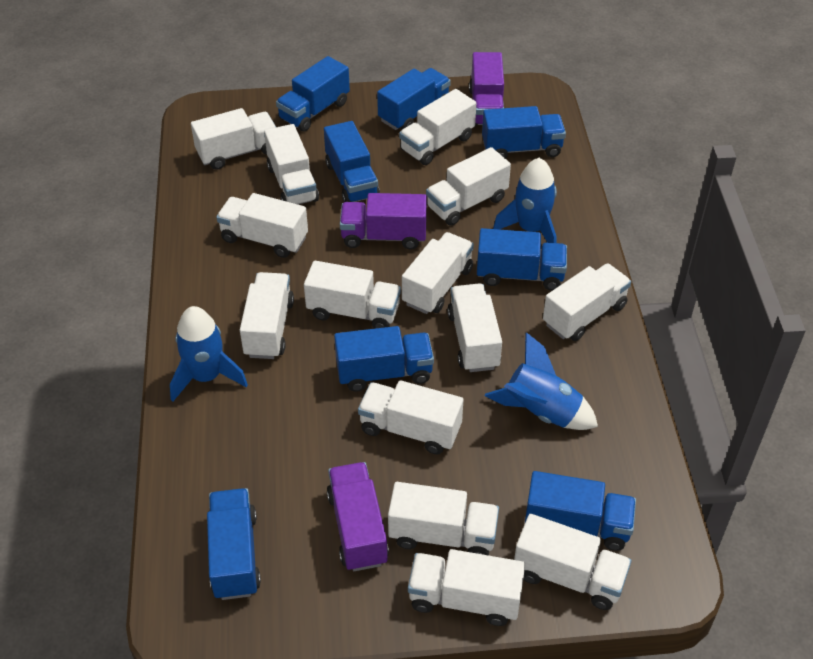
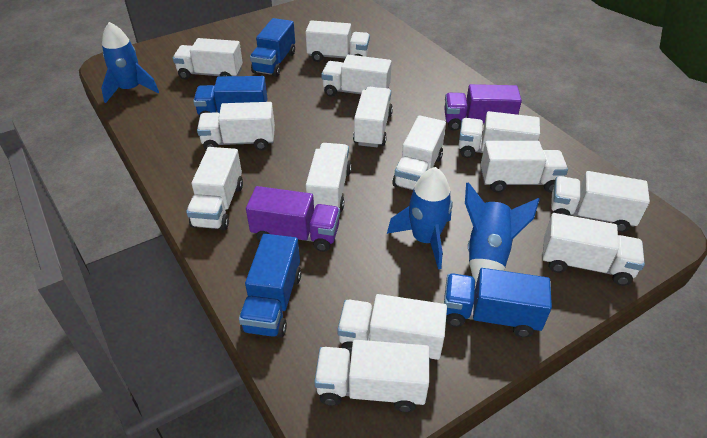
blue truck: 8 -> 4
purple truck: 3 -> 2

